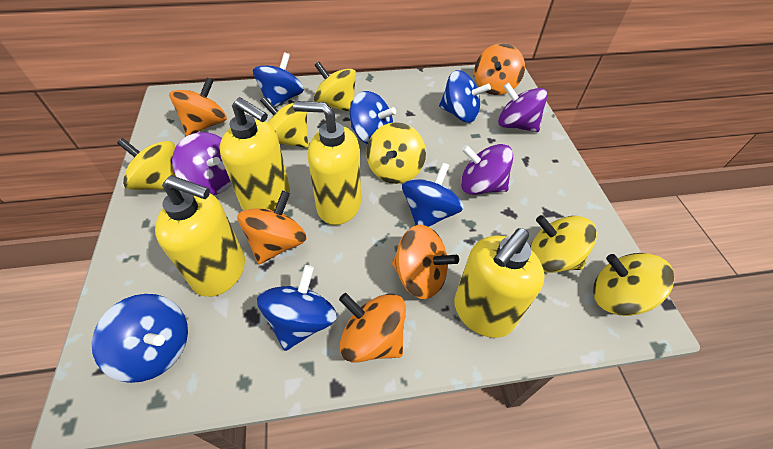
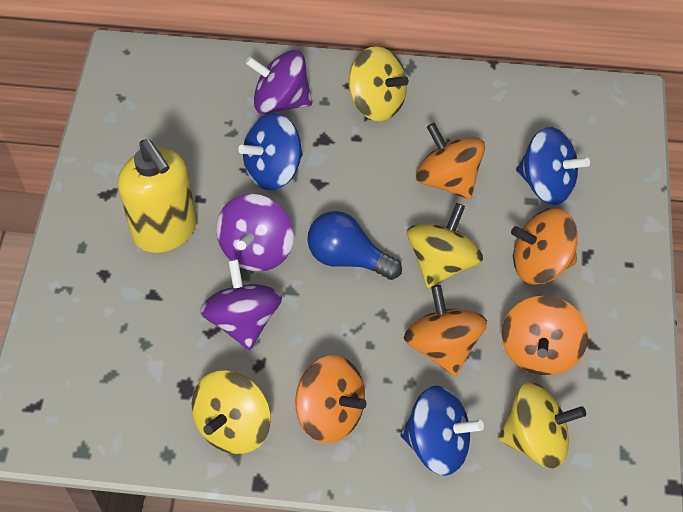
blue light bulb: 0 -> 1
blue spinning top: 6 -> 3
yellow soap dispenser: 4 -> 1
yellow spinning top: 6 -> 4

